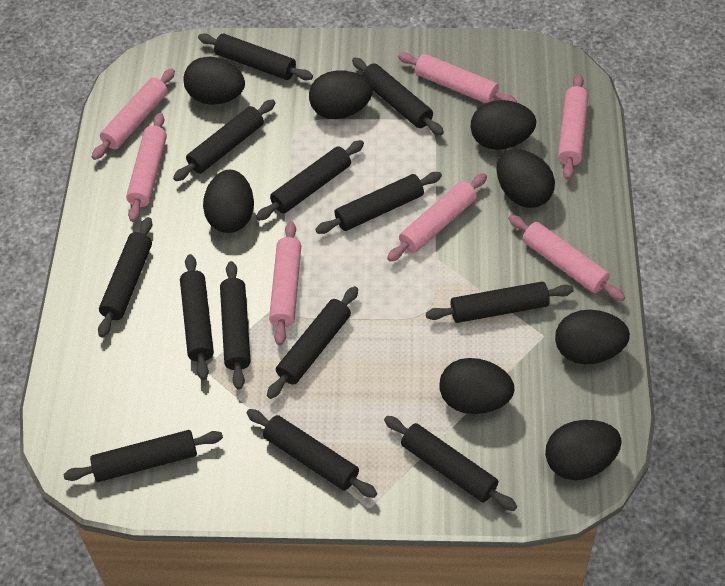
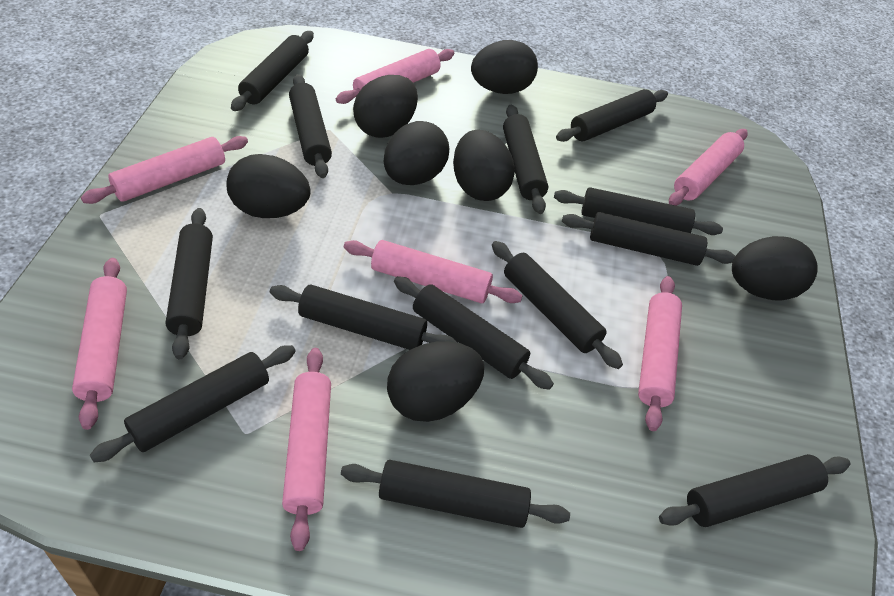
black egg: 8 -> 7

